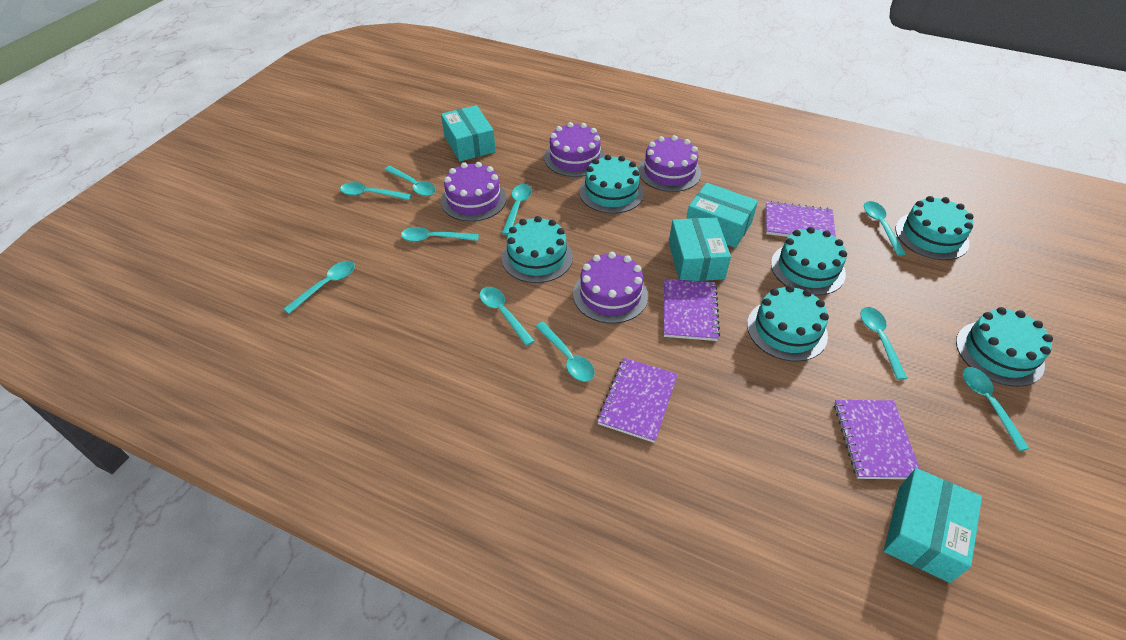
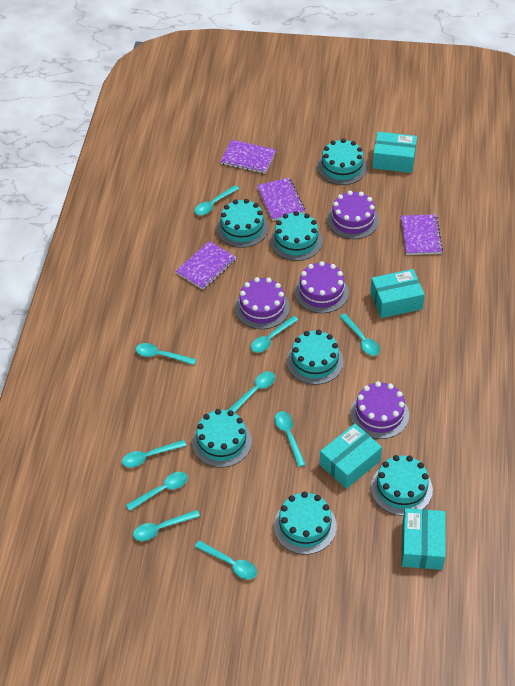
turquoise cake: 6 -> 7

